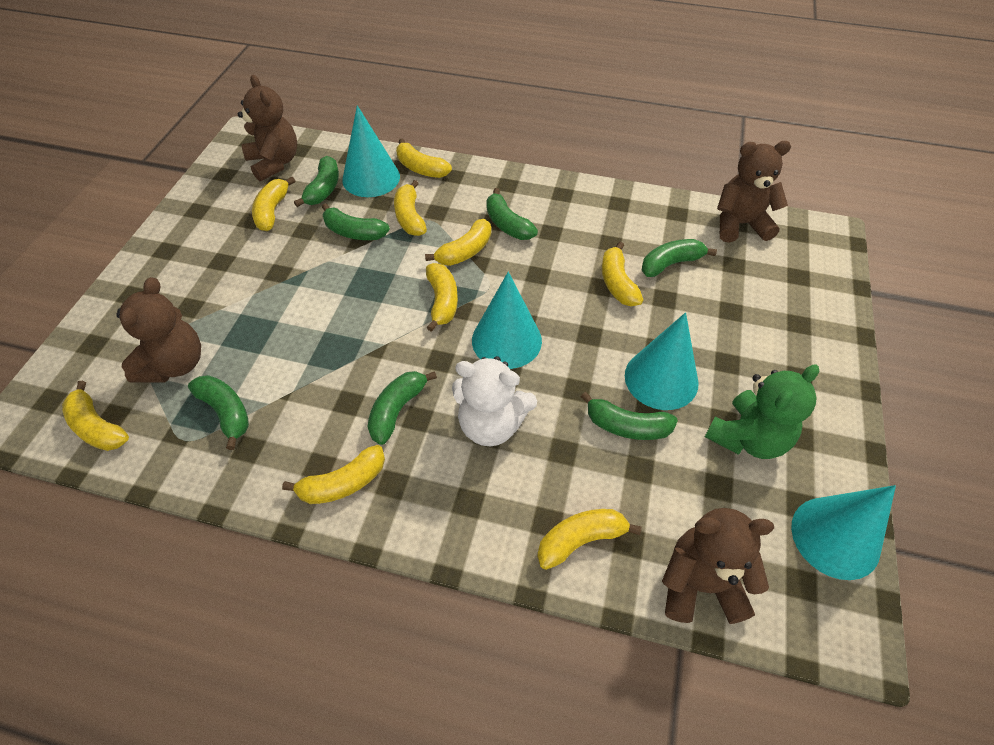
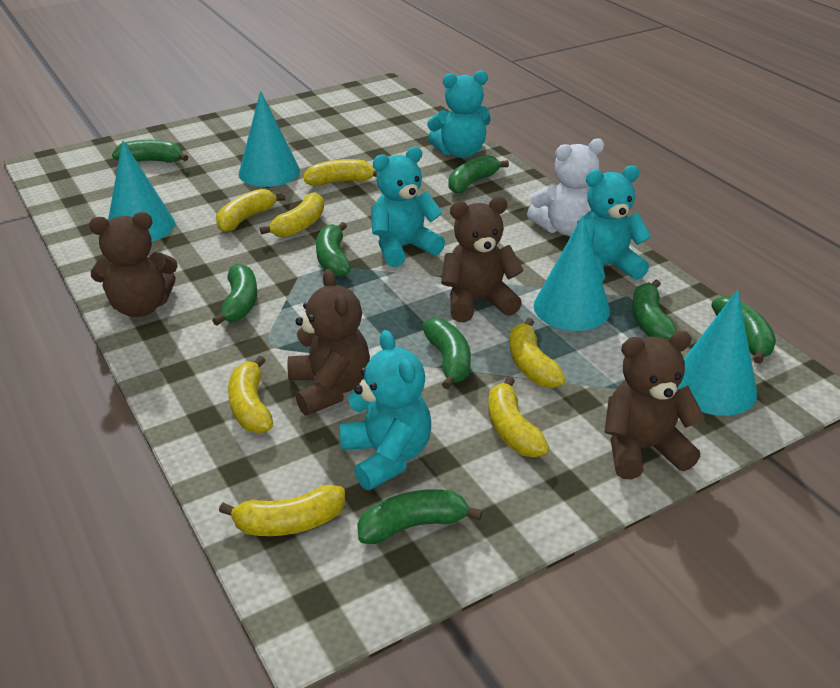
green banana: 7 -> 8
green teddy bear: 1 -> 0
turquoise teddy bear: 0 -> 4
yellow banana: 9 -> 7

